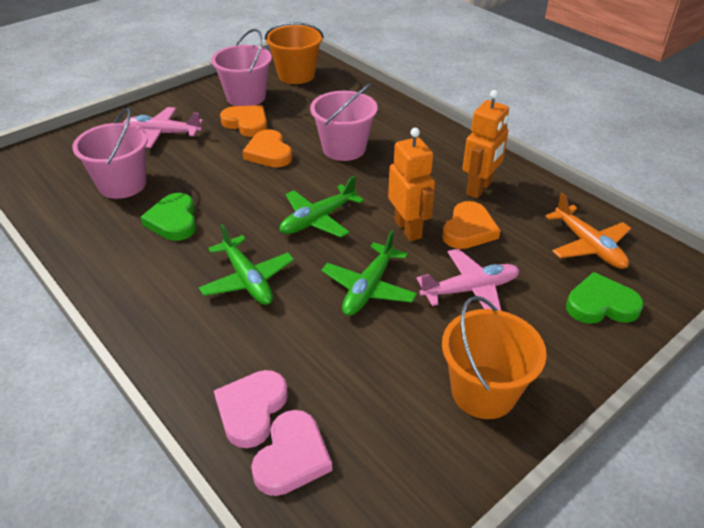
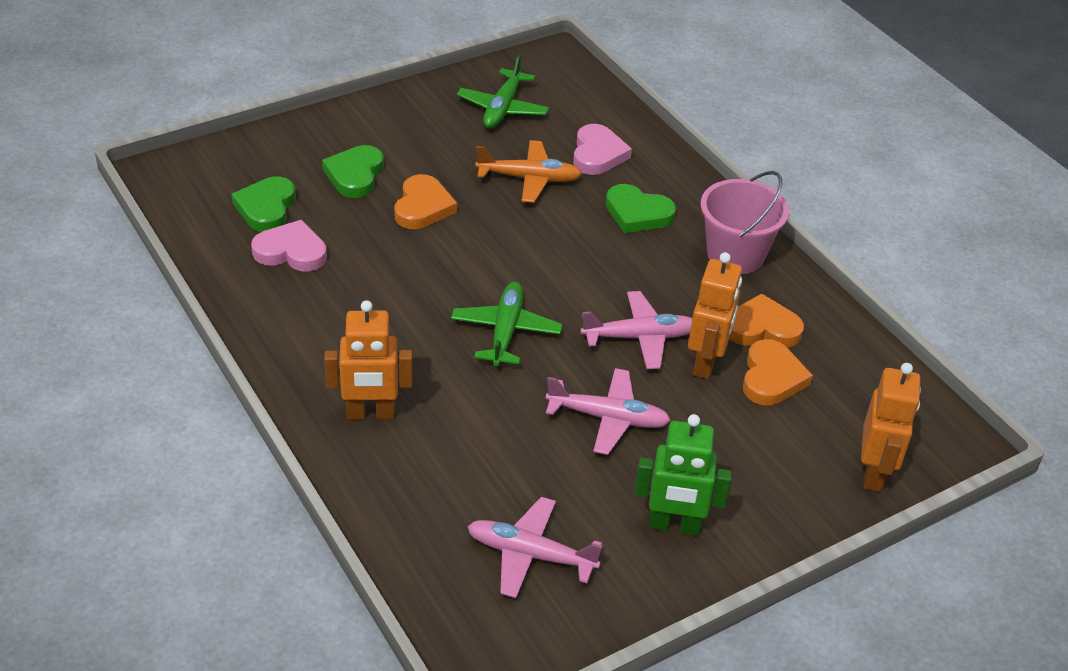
green heart: 2 -> 3
green plane: 3 -> 2
green robot: 0 -> 1
orange bucket: 2 -> 0
orange robot: 2 -> 3
pink bucket: 3 -> 1
pink plane: 2 -> 3

